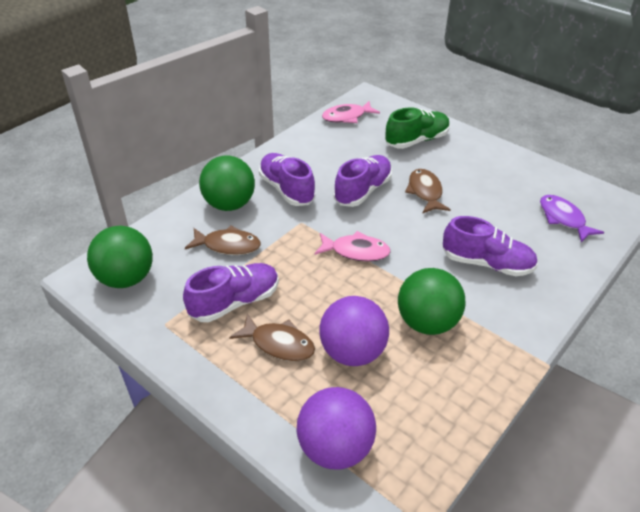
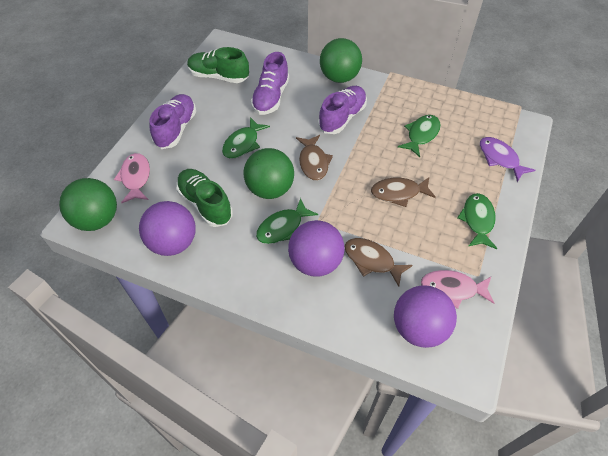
green fish: 0 -> 4
green shoe: 1 -> 2
purple ball: 2 -> 3
purple shoe: 4 -> 3

